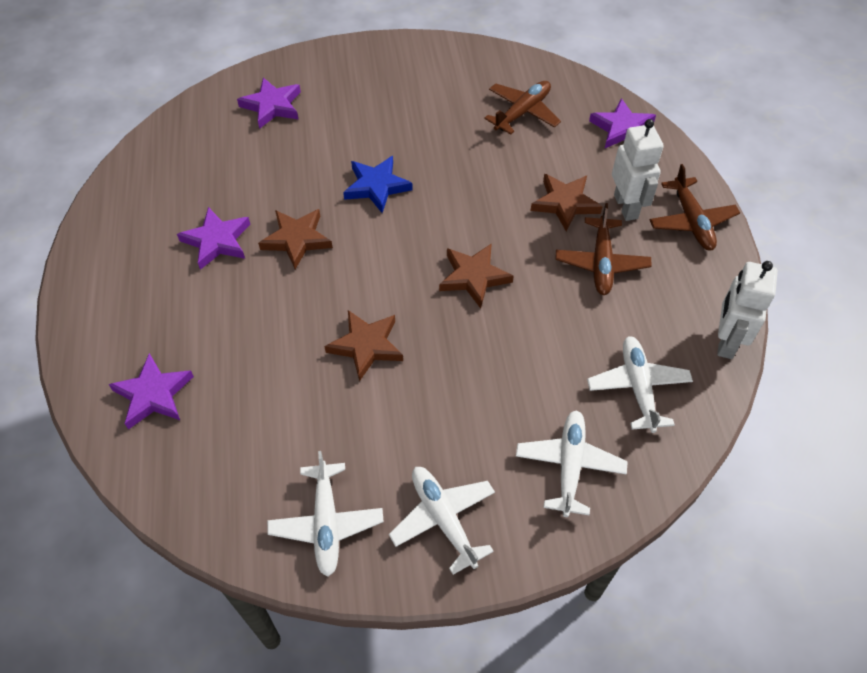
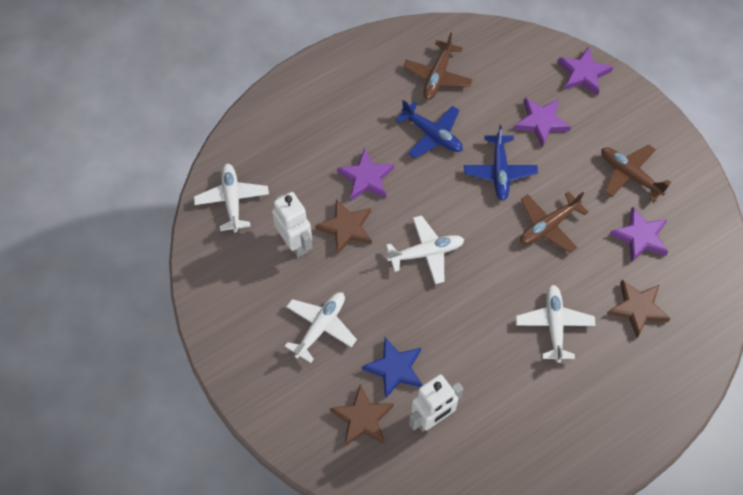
blue plane: 0 -> 2
brown star: 4 -> 3

